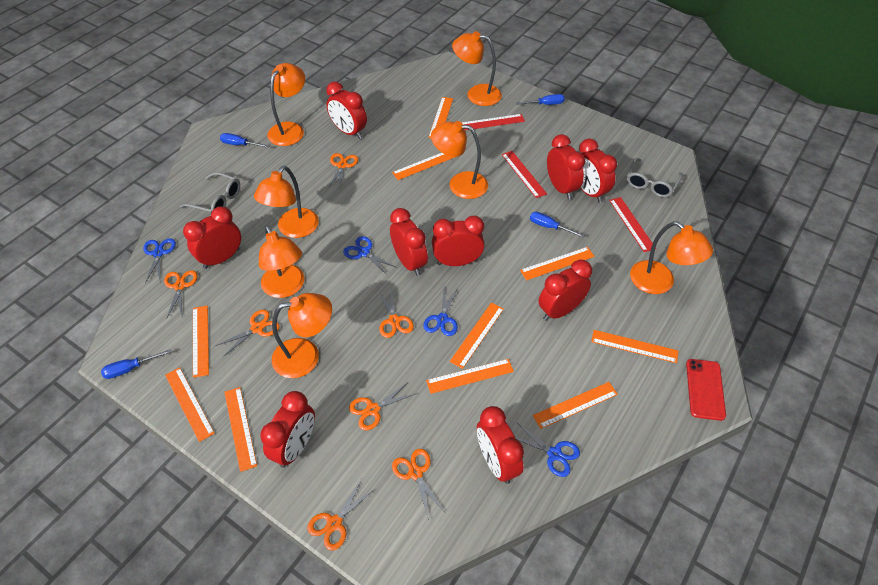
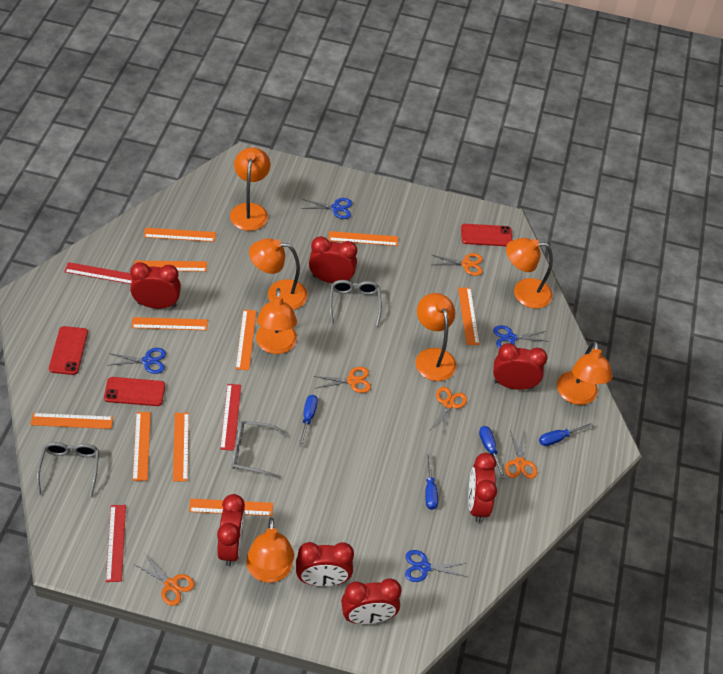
grey glasses: 2 -> 3
orange scissors: 7 -> 5
red clock: 9 -> 7
red phone: 1 -> 3

